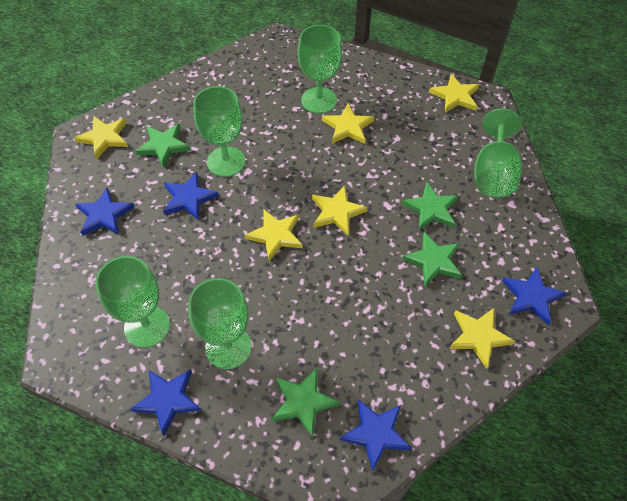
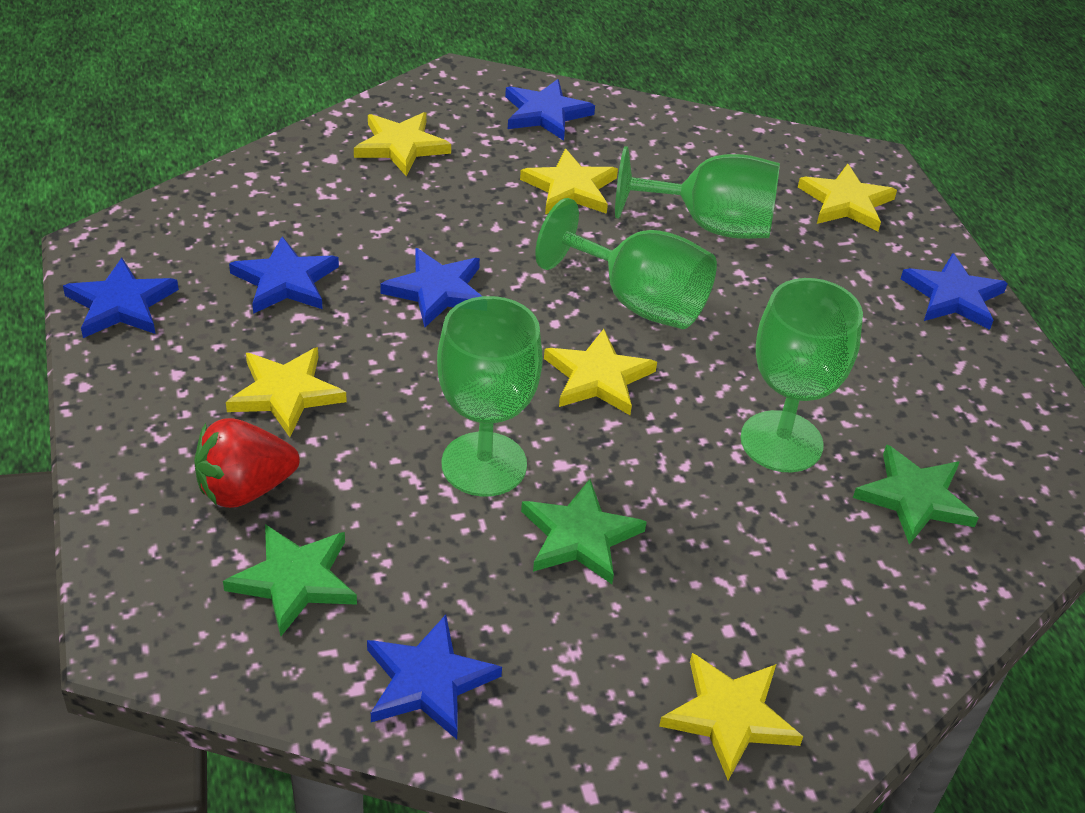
blue star: 5 -> 6
green goblet: 5 -> 4
green star: 4 -> 3
red strawberry: 0 -> 1

